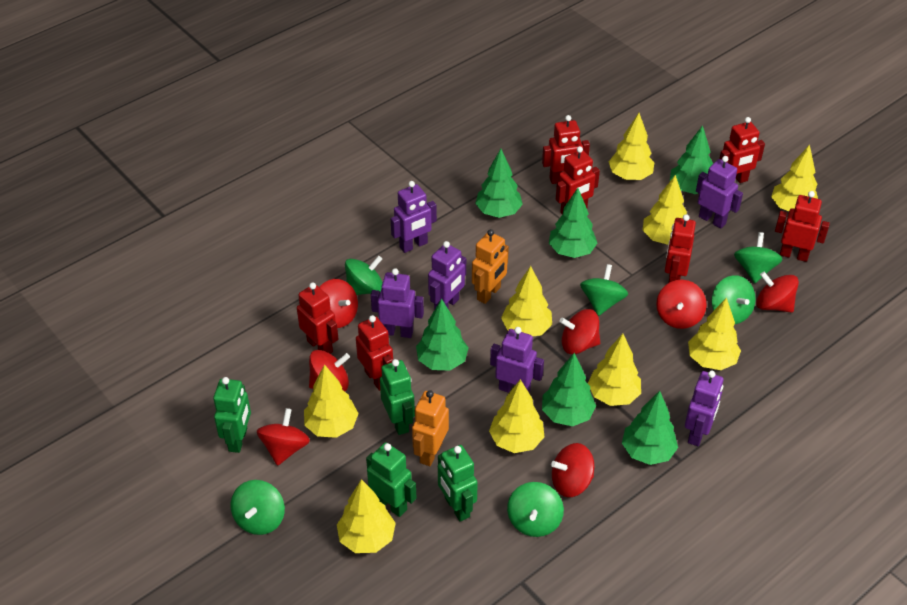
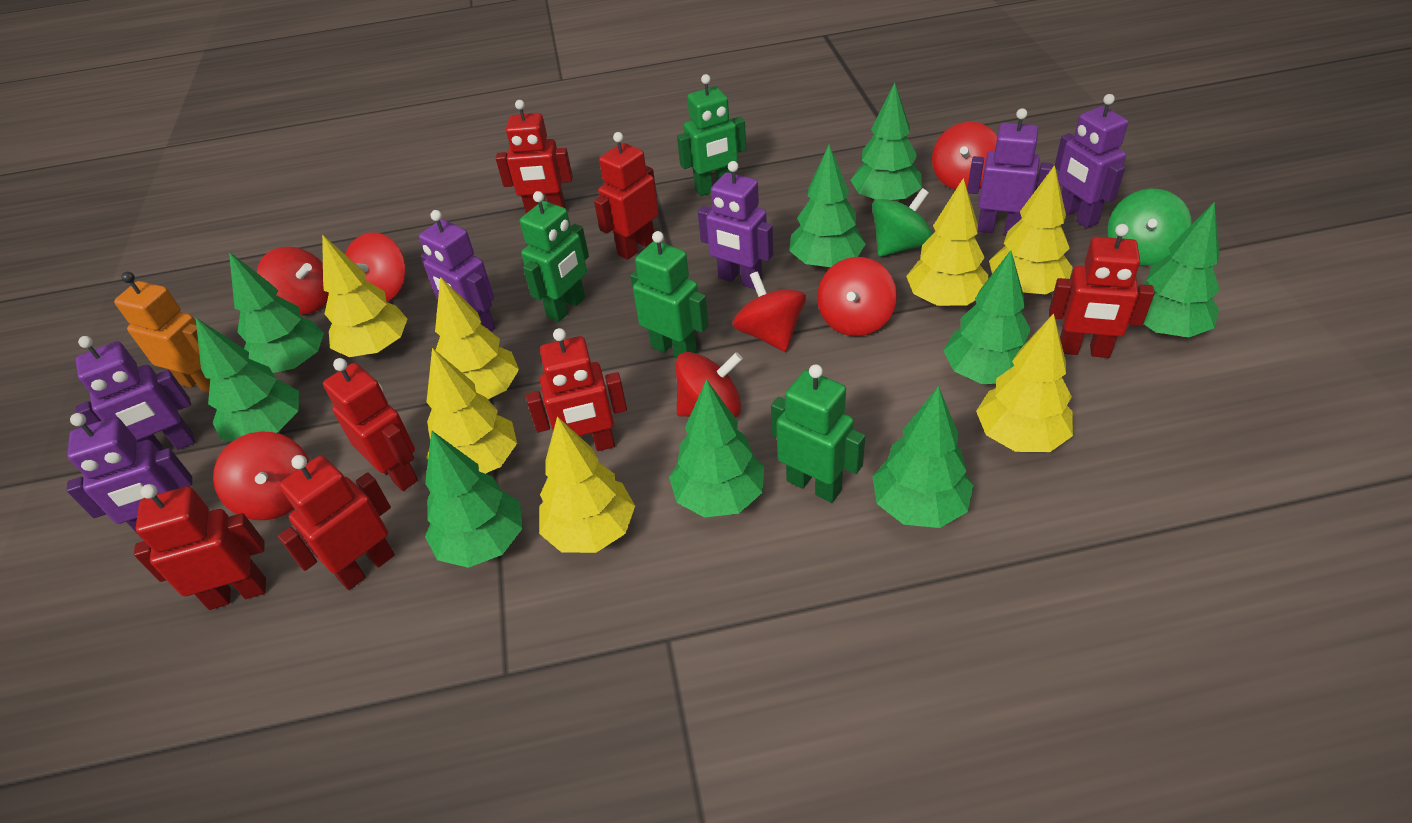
green spinning top: 6 -> 2
green tree: 6 -> 9
orange robot: 2 -> 1
yellow tree: 9 -> 7

